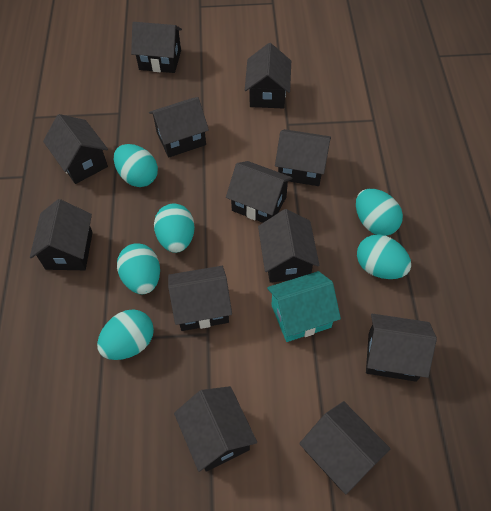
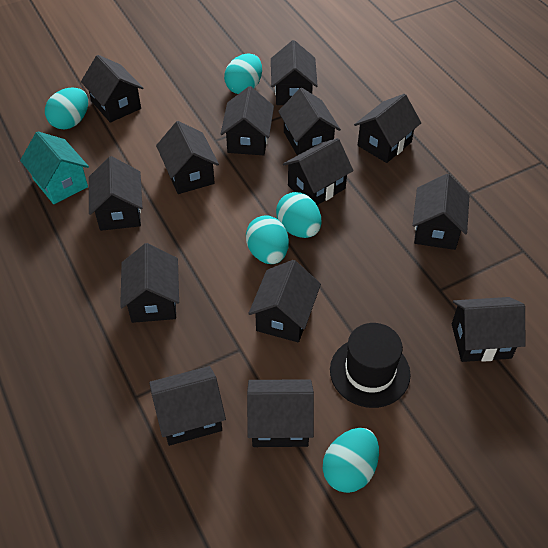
black hat: 0 -> 1
black house: 12 -> 14
turquoise egg: 6 -> 5

